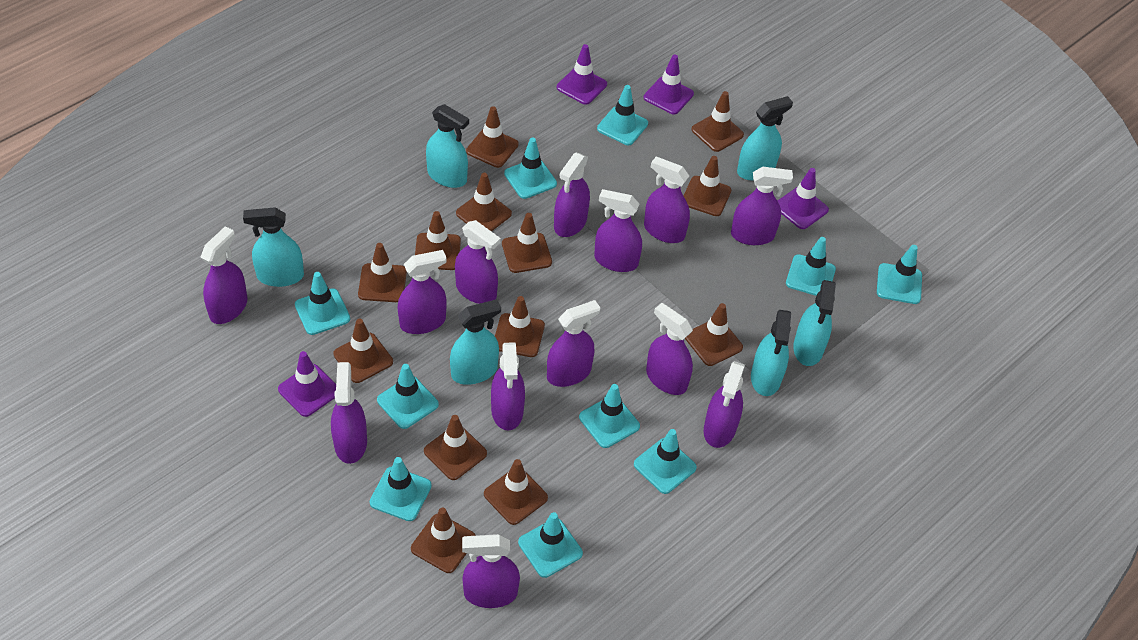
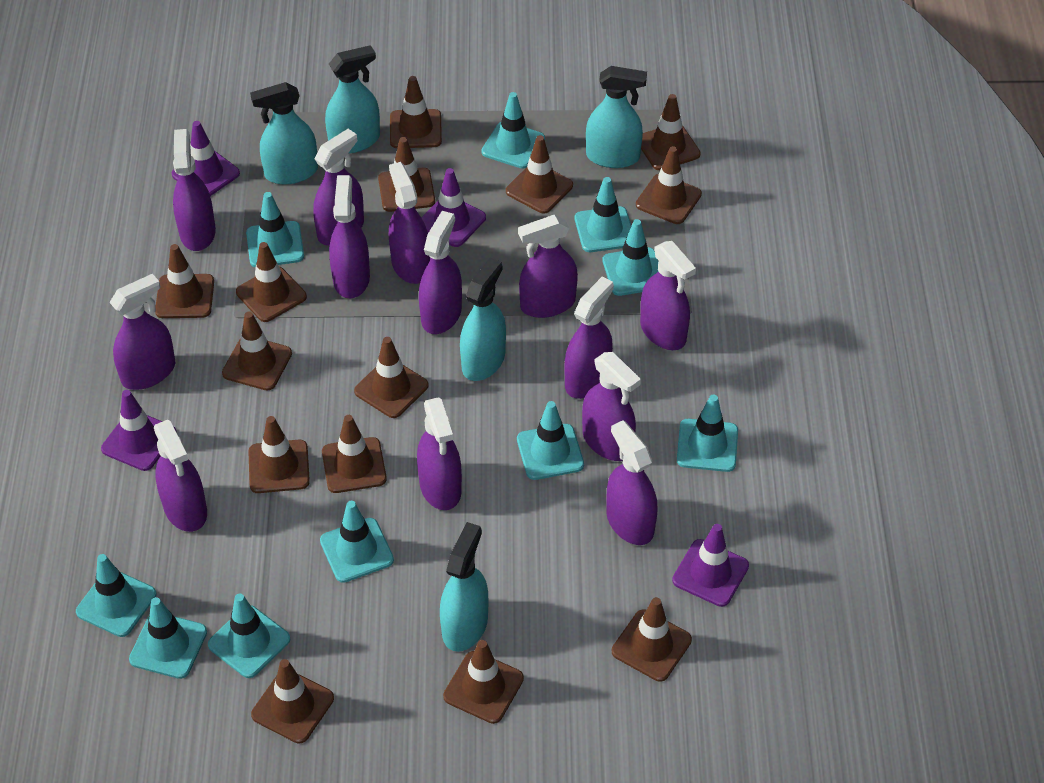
brown traffic cone: 13 -> 14
turquoise spray bottle: 6 -> 5

